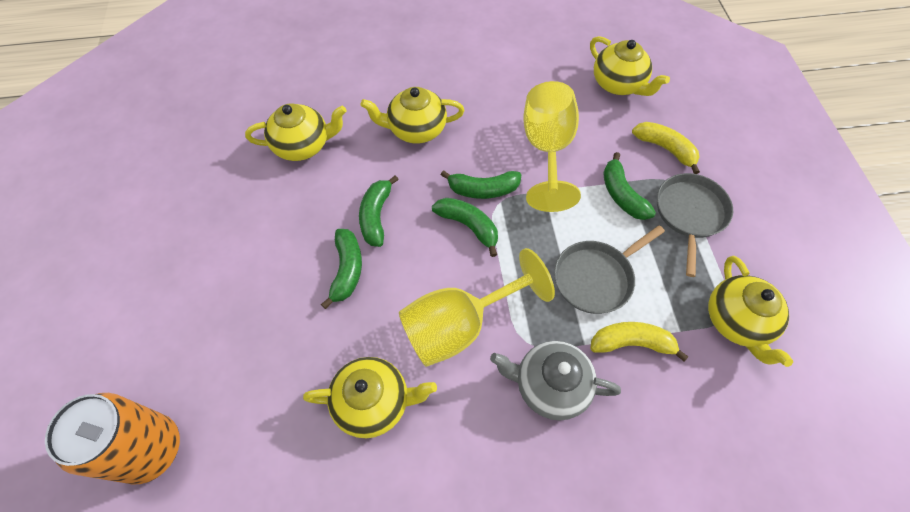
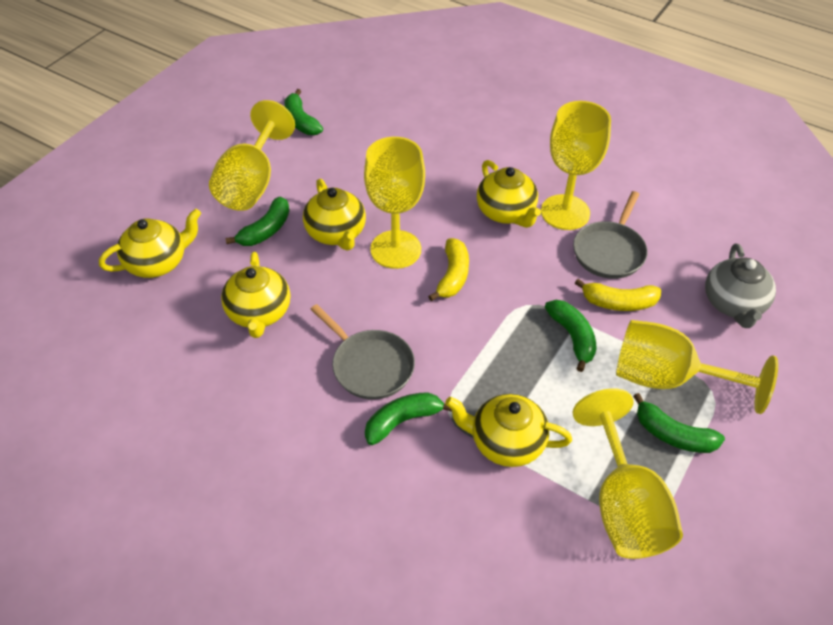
orange can: 1 -> 0
yellow goblet: 2 -> 5

